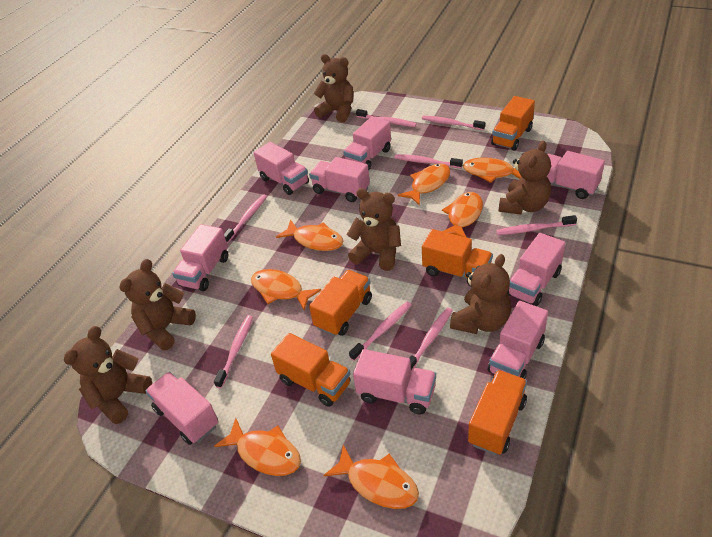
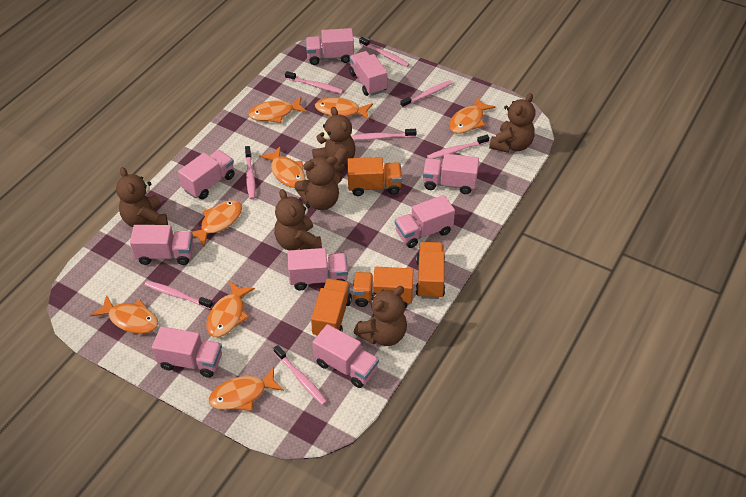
orange fish: 7 -> 8
orange truck: 5 -> 4

